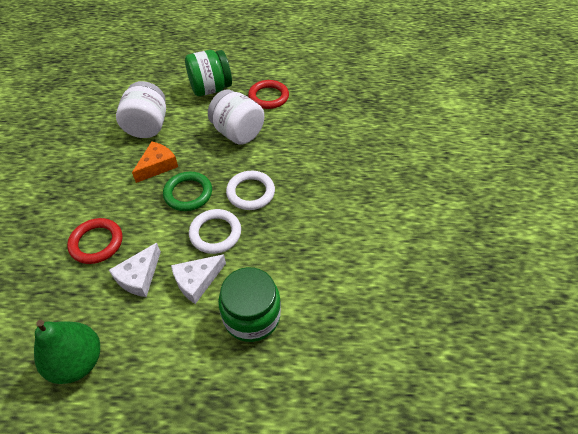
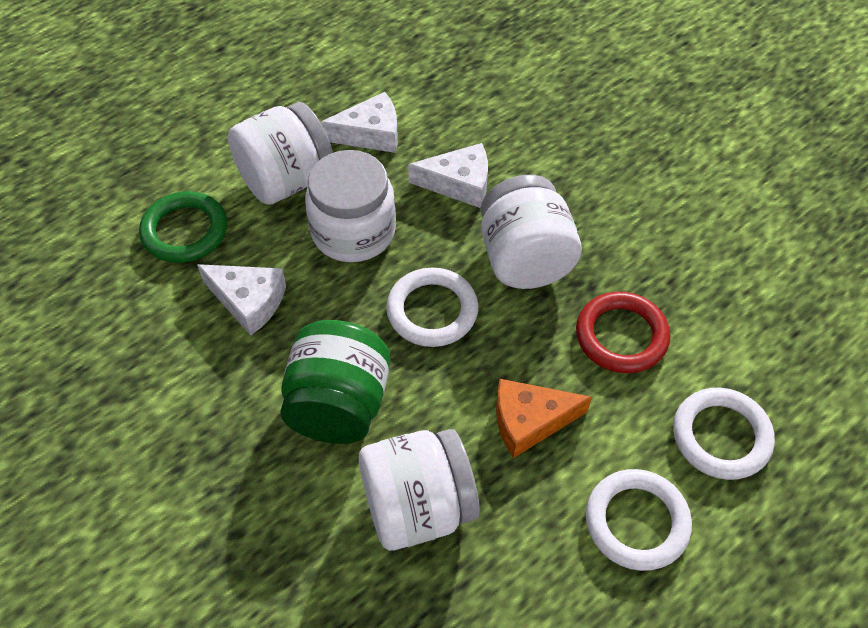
green jar: 2 -> 1
green pear: 1 -> 0
red ring: 2 -> 1
white cheese: 2 -> 3
white jar: 2 -> 4
white ring: 2 -> 3

